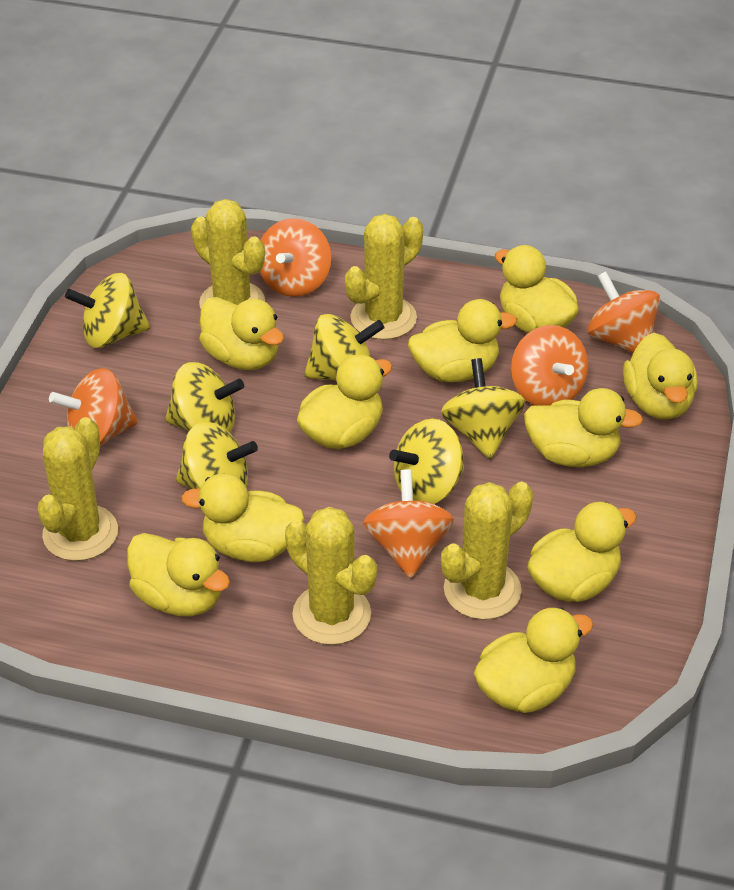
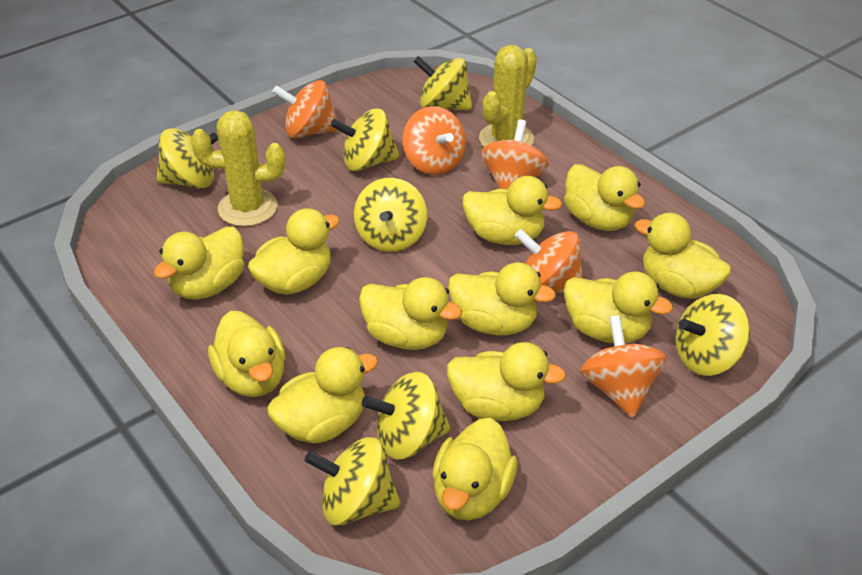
yellow cactus: 5 -> 2
yellow duck: 10 -> 12
yellow spinning top: 6 -> 7

